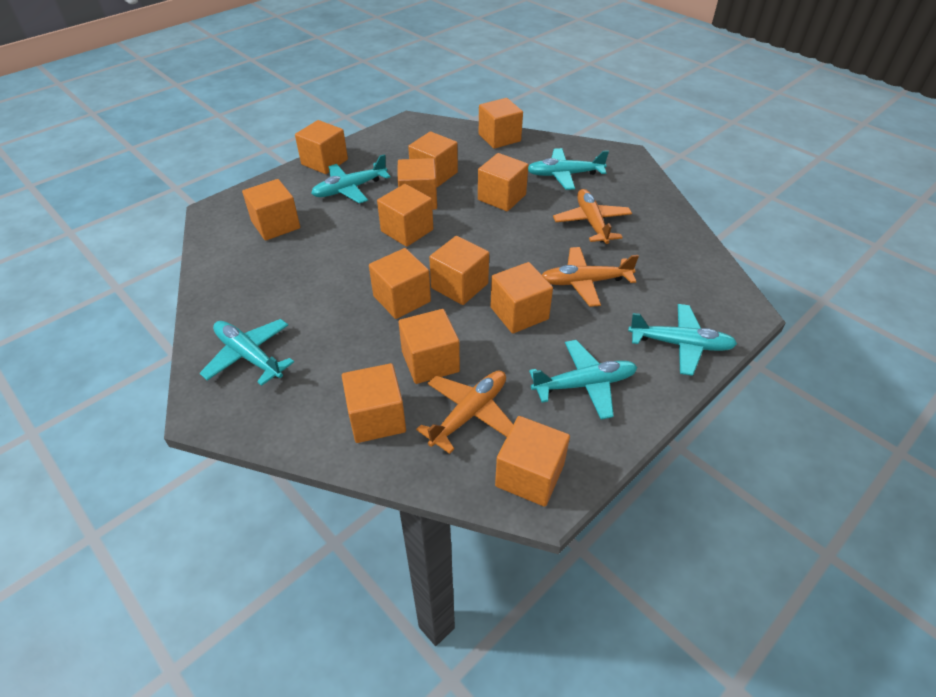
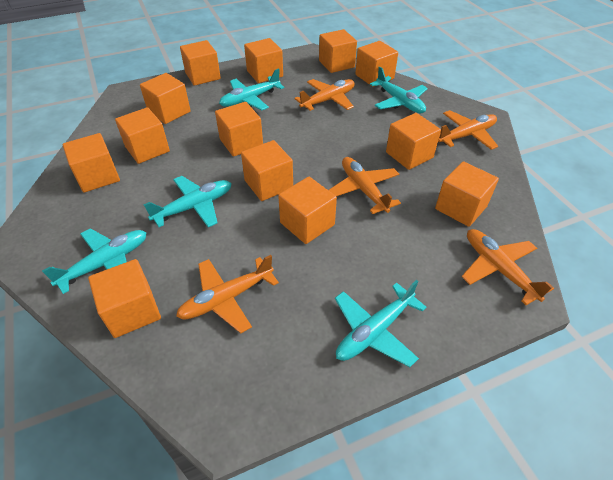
orange plane: 3 -> 5

